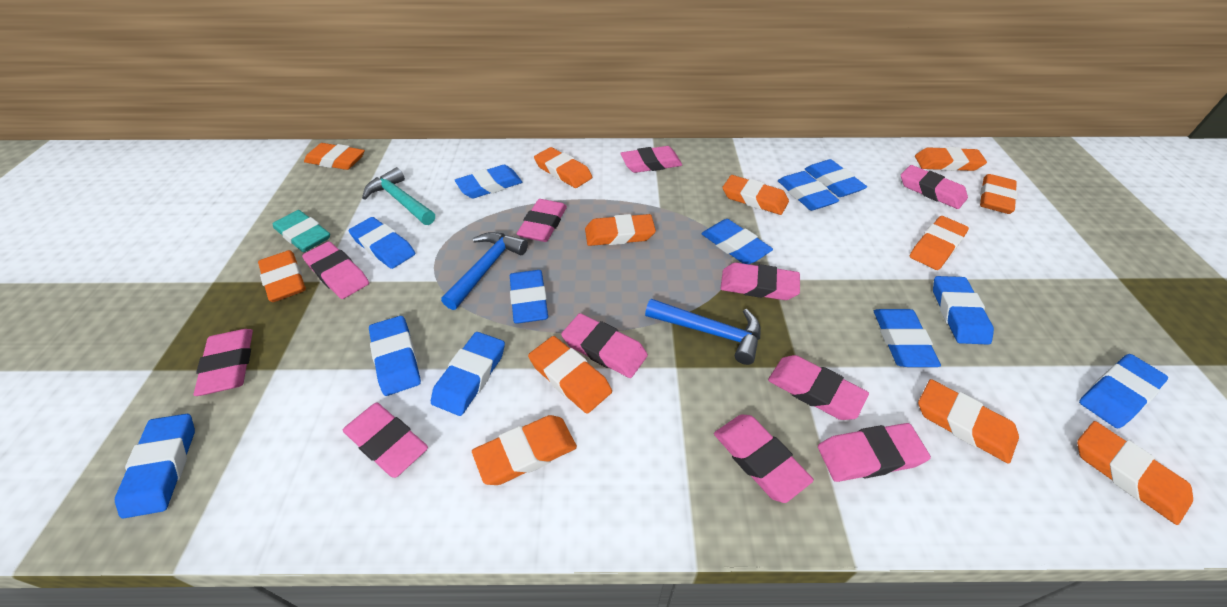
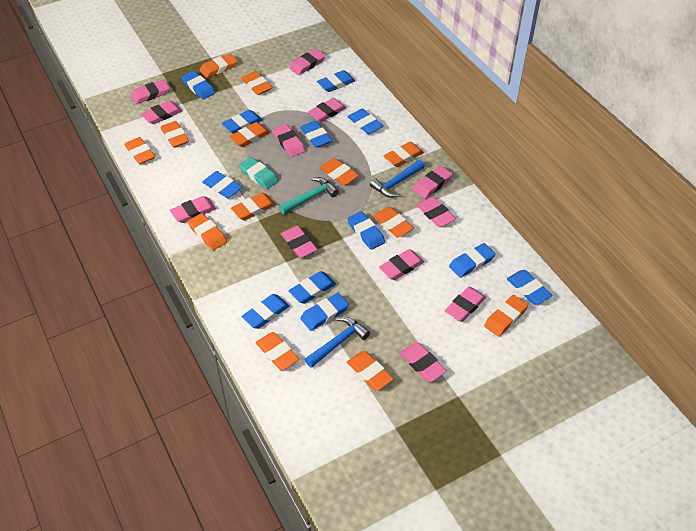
orange eraser: 12 -> 13
pink eraser: 11 -> 12

